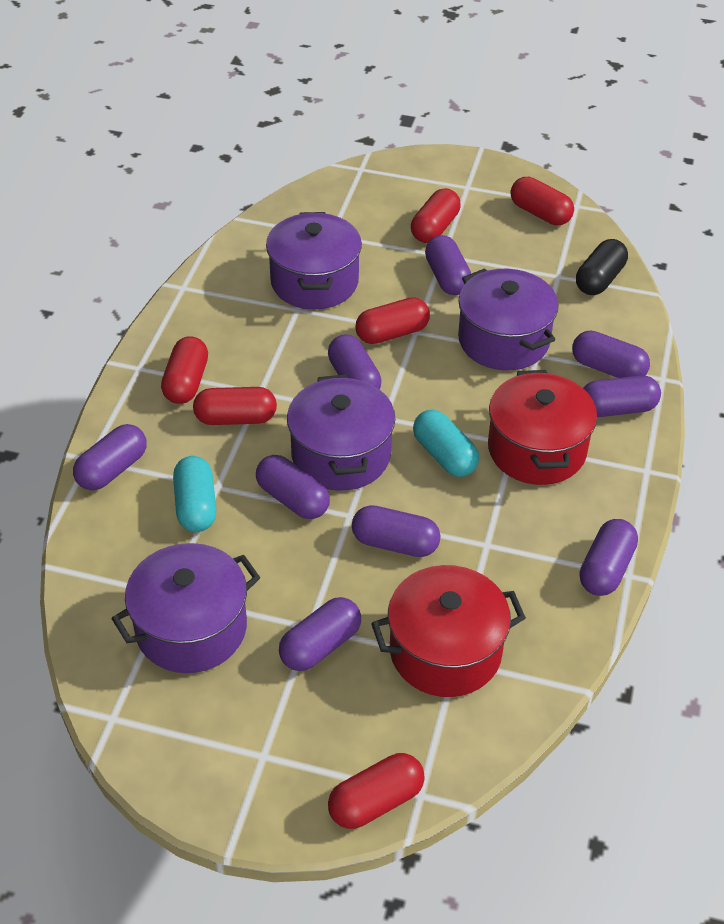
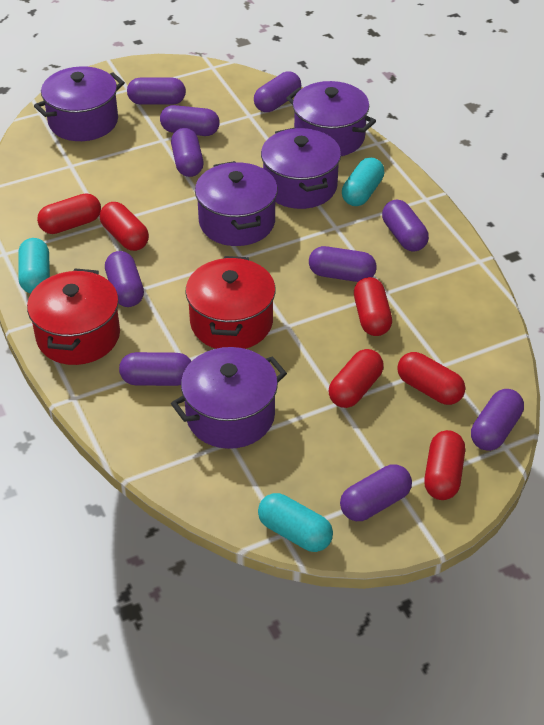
black capsule: 1 -> 0
purple capsule: 9 -> 10
purple pot: 4 -> 5
turquoise capsule: 2 -> 3

